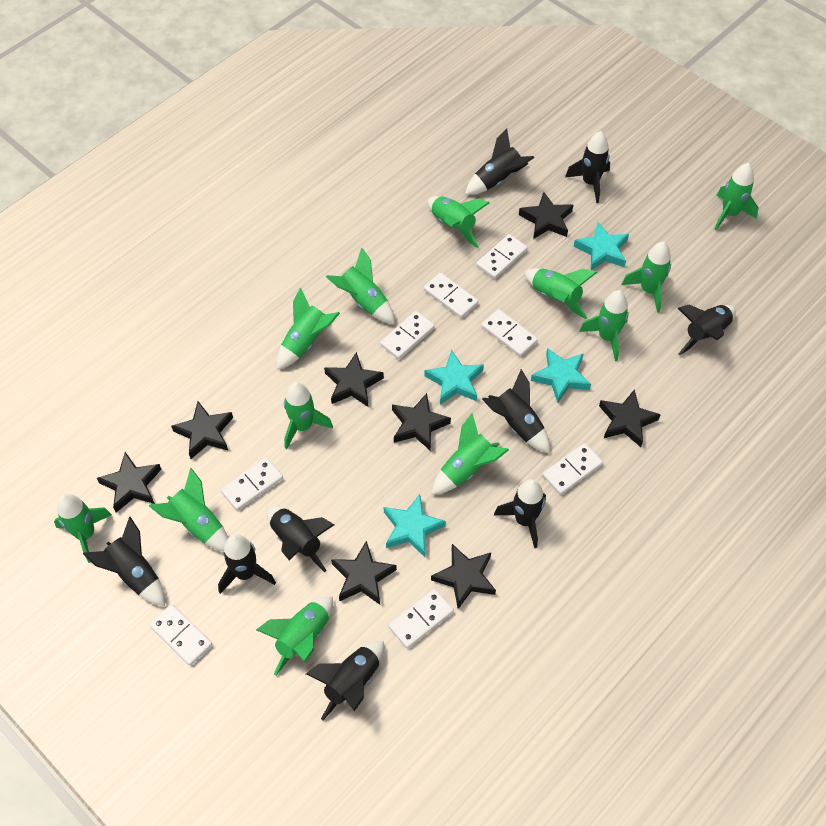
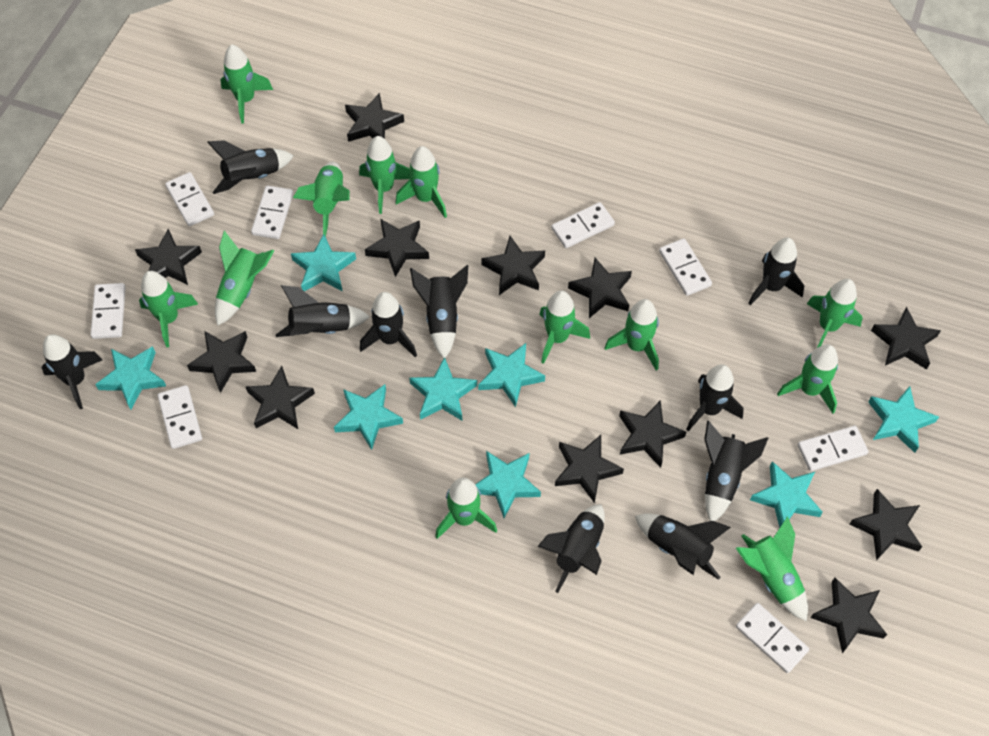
black rocket: 9 -> 10
black star: 8 -> 12
turquoise star: 4 -> 8

